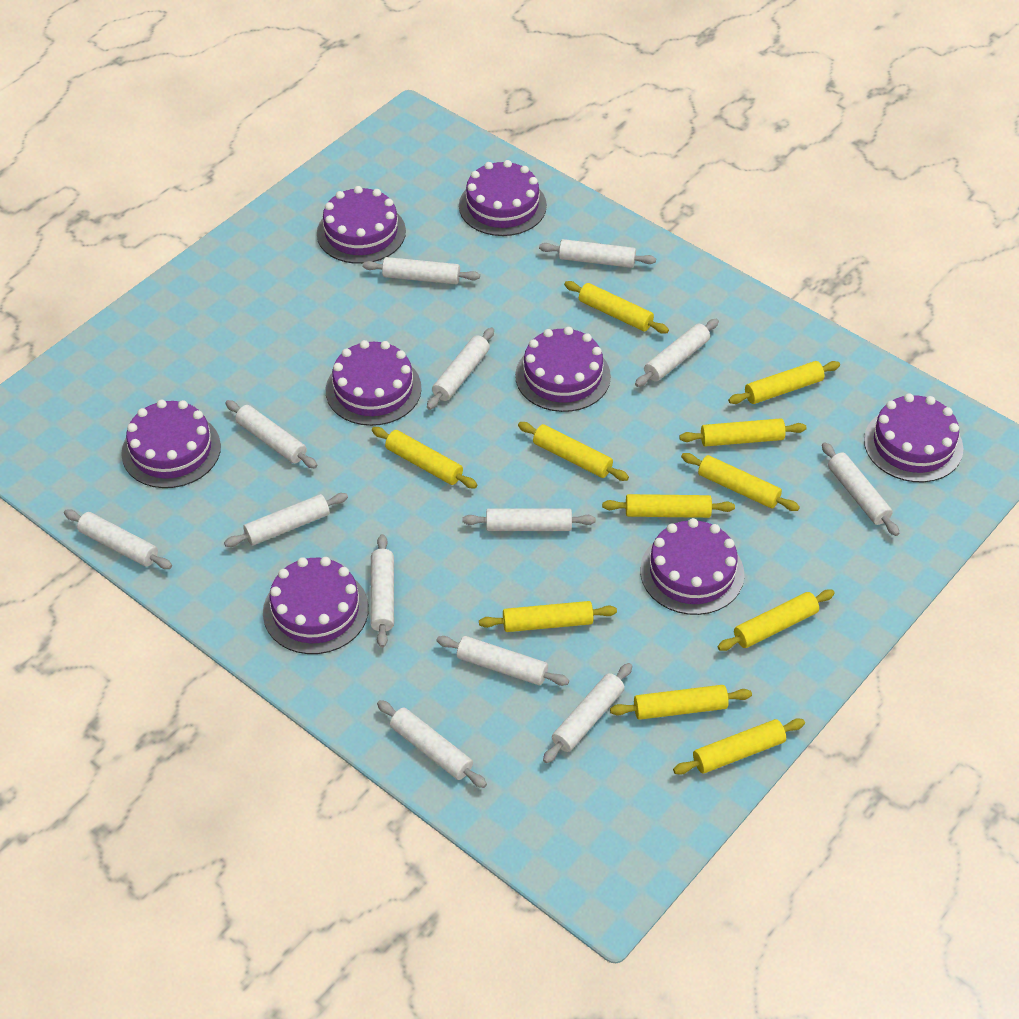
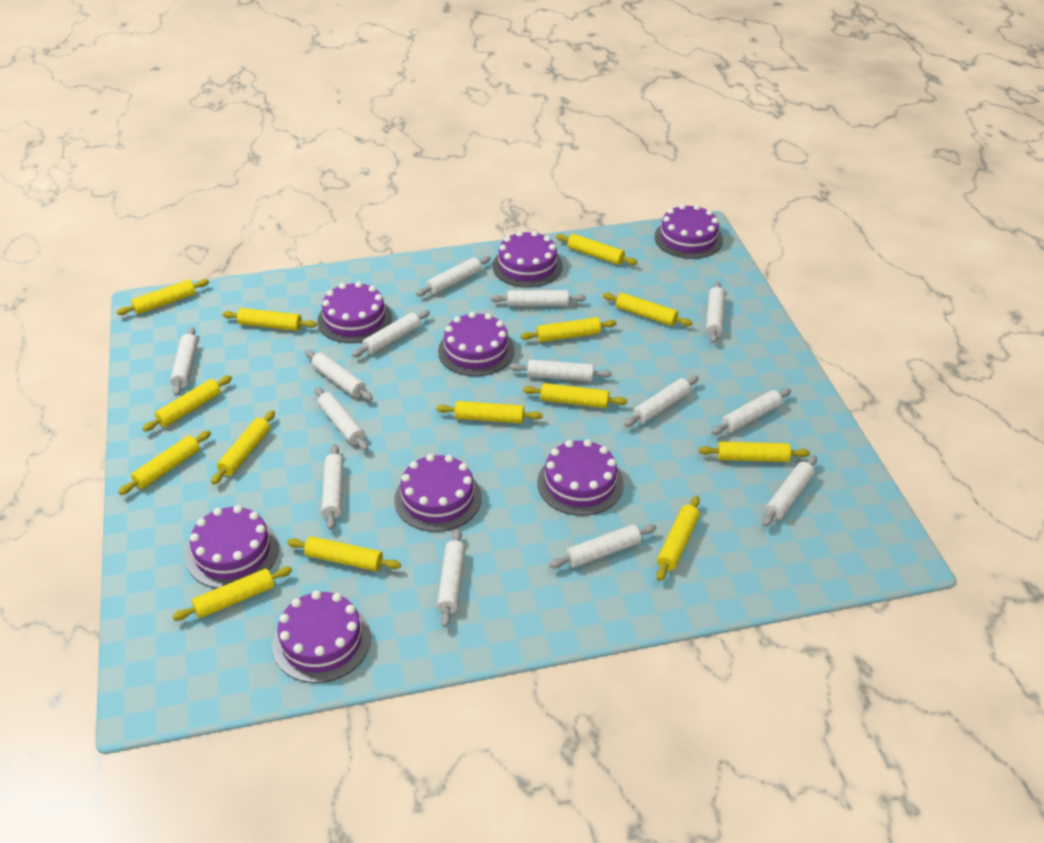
white rolling pin: 13 -> 14
yellow rolling pin: 11 -> 14

